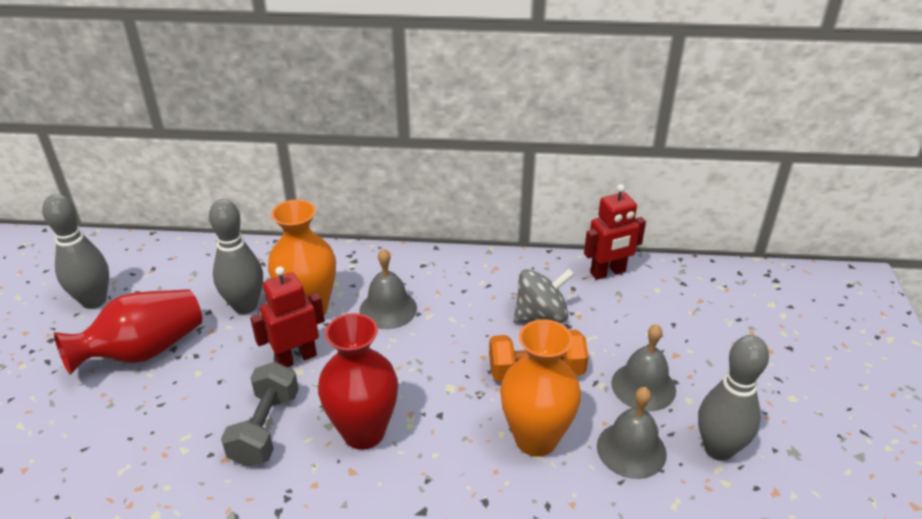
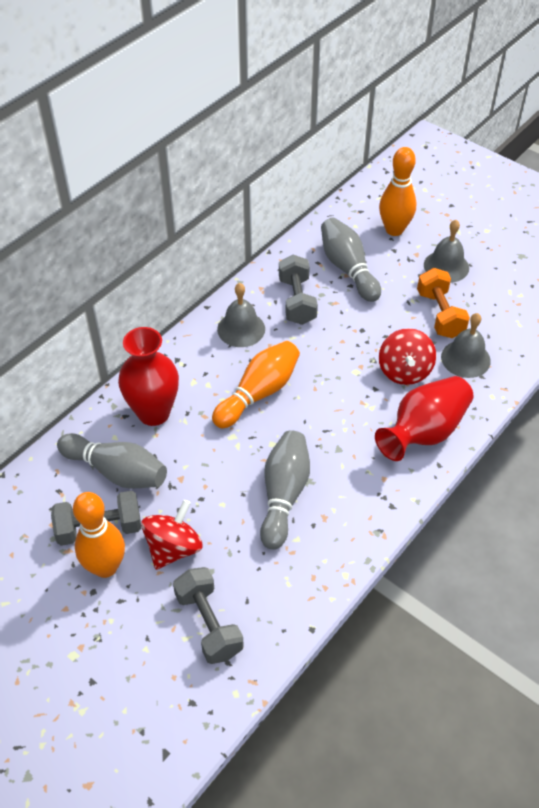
grey dumbbell: 1 -> 3
grey spinning top: 1 -> 0
orange bowling pin: 0 -> 3
orange vase: 2 -> 0
red robot: 2 -> 0
red spinning top: 0 -> 2

